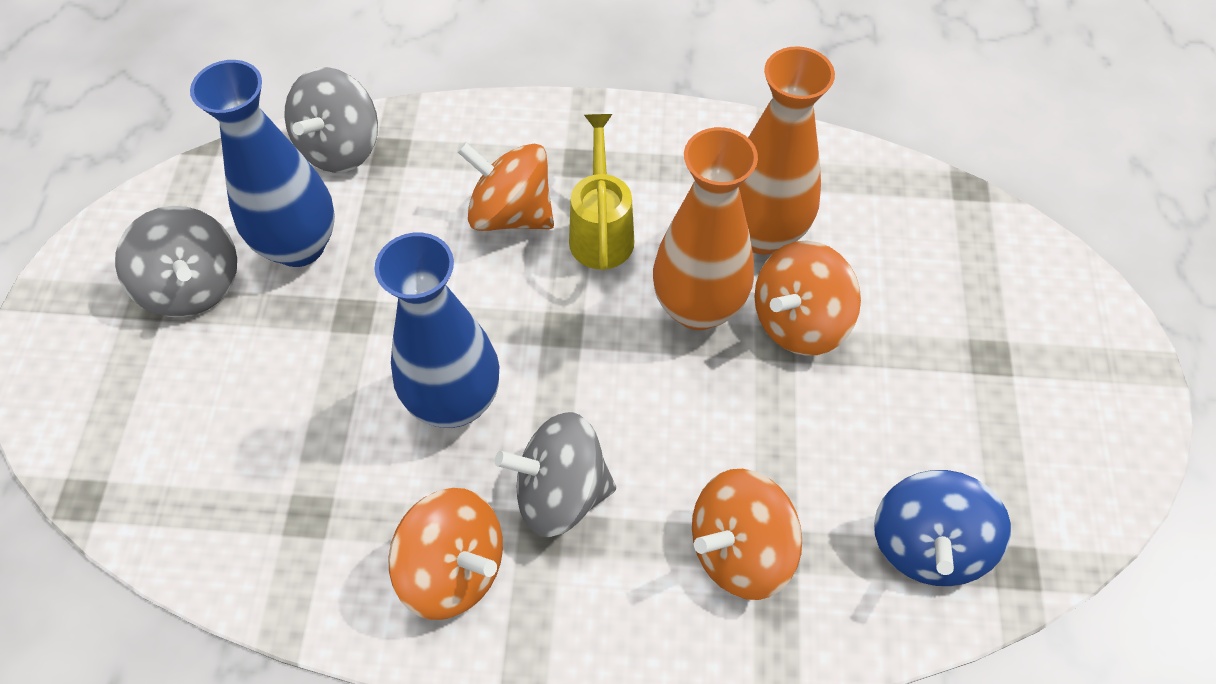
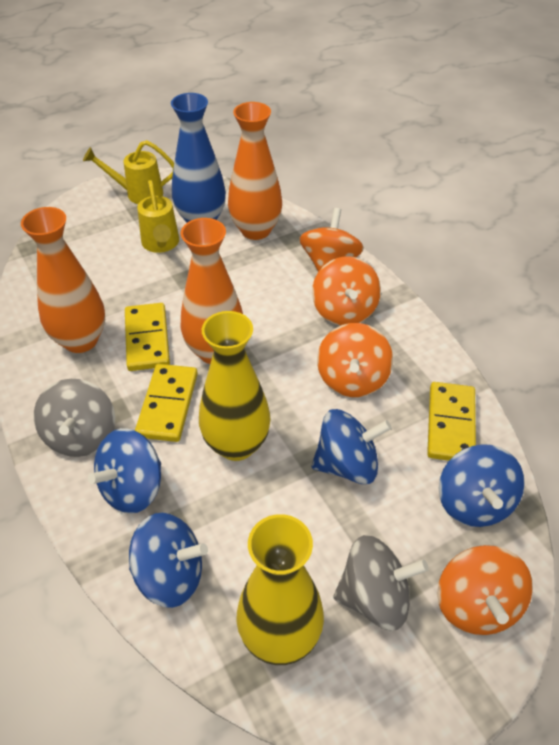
blue spinning top: 1 -> 4
blue vase: 2 -> 1
grey spinning top: 3 -> 2
orange vase: 2 -> 3
yellow domino: 0 -> 3
yellow vase: 0 -> 2
yellow watering can: 1 -> 2

